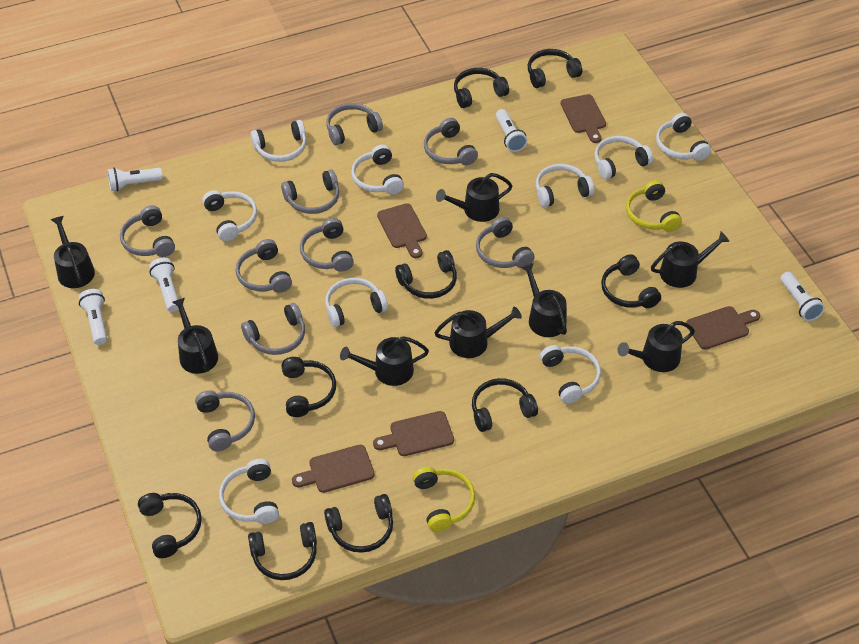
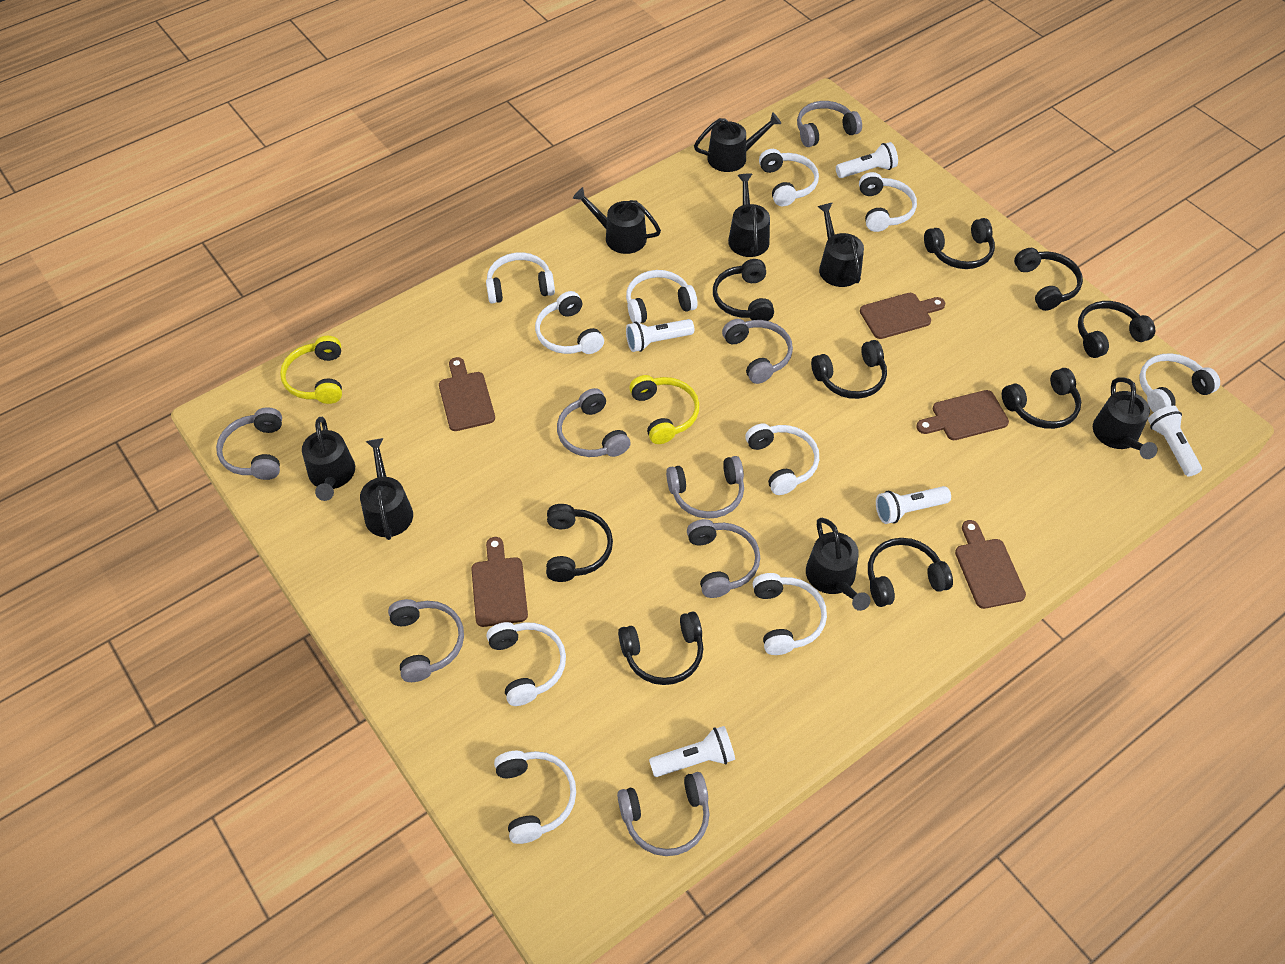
grey headphones: 9 -> 8
white headphones: 9 -> 10

